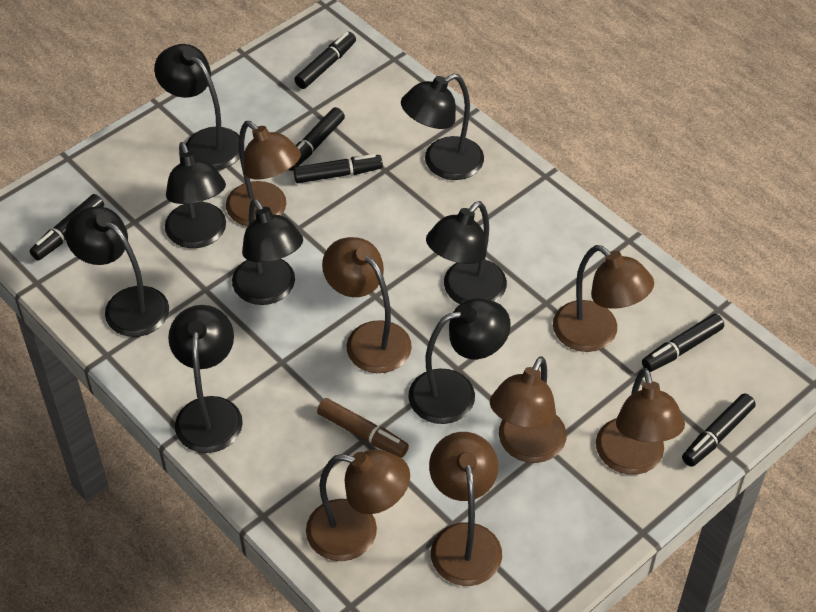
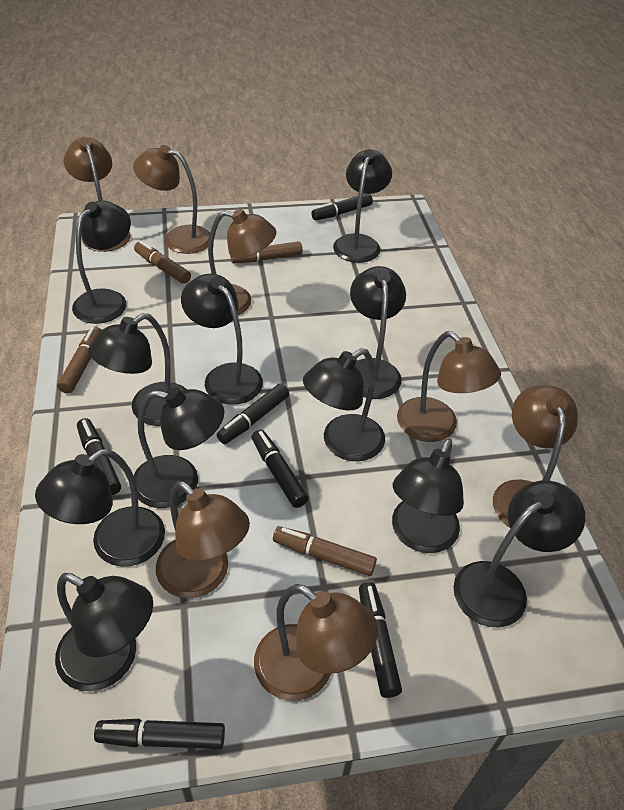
black lamp: 8 -> 11
brown marker: 1 -> 4

